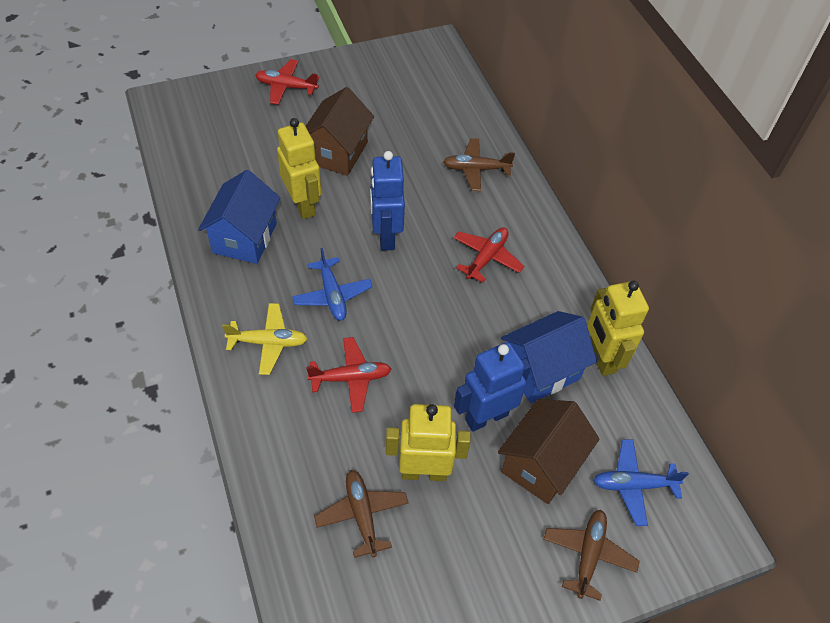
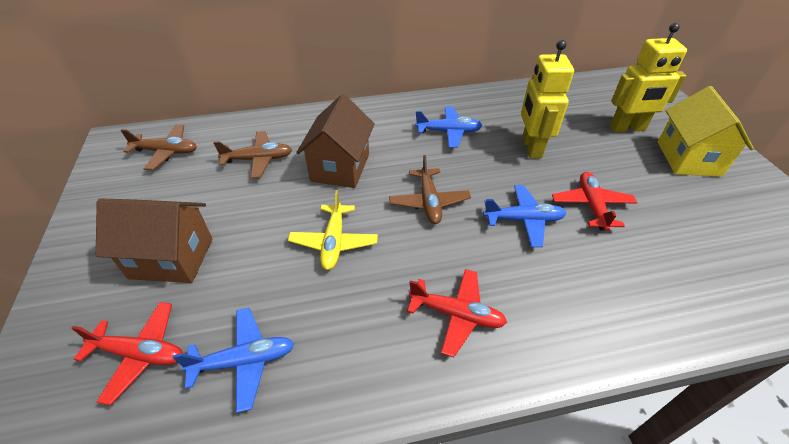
blue house: 2 -> 0
blue plane: 2 -> 3
blue robot: 2 -> 0
yellow house: 0 -> 1
yellow robot: 3 -> 2

